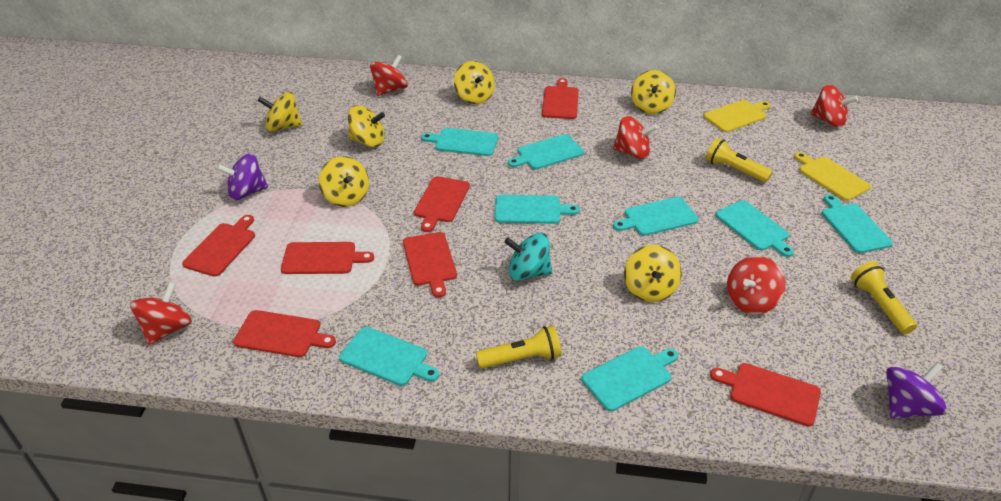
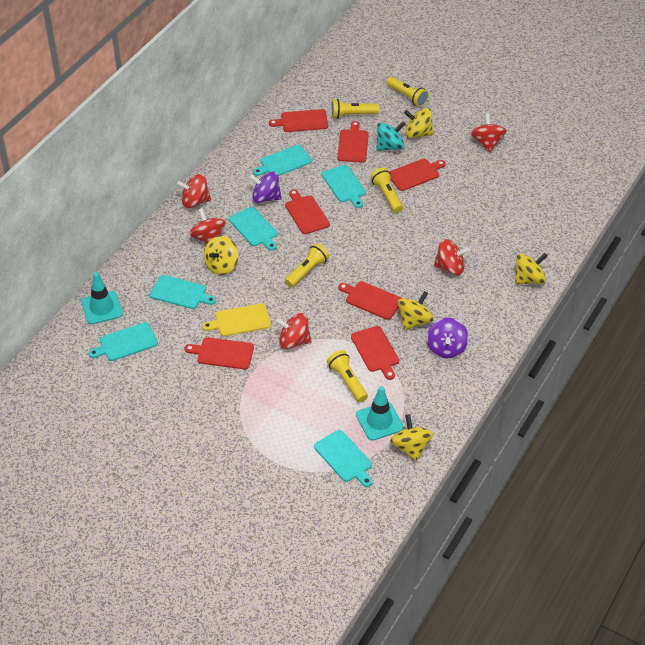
turquoise cutting board: 8 -> 6
turquoise traffic cone: 0 -> 2
yellow cutting board: 2 -> 1
yellow flashlight: 3 -> 5
yellow spinning top: 6 -> 5

